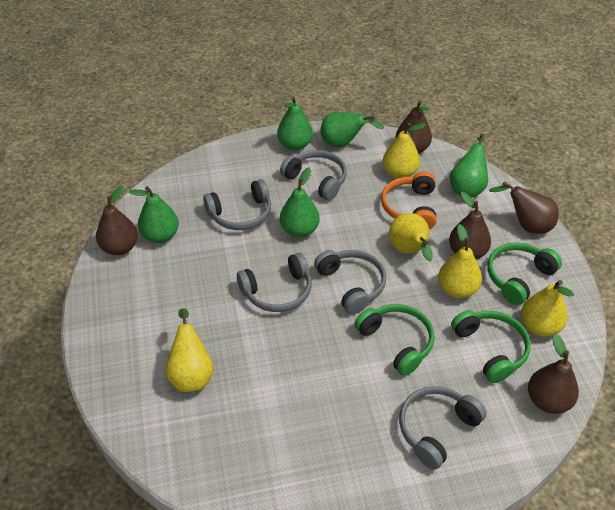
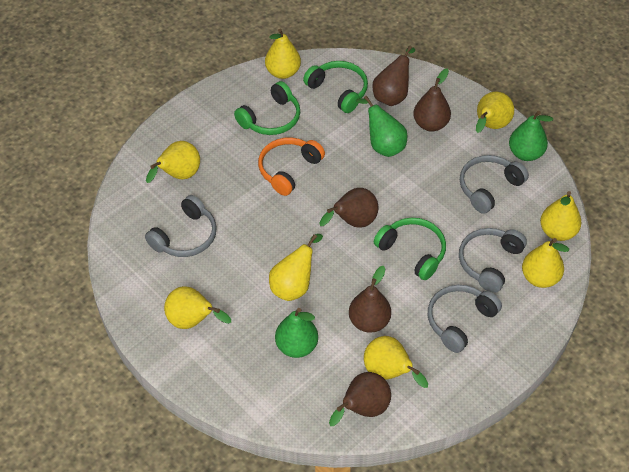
green pear: 5 -> 3
grey headphones: 5 -> 4
yellow pear: 5 -> 8

